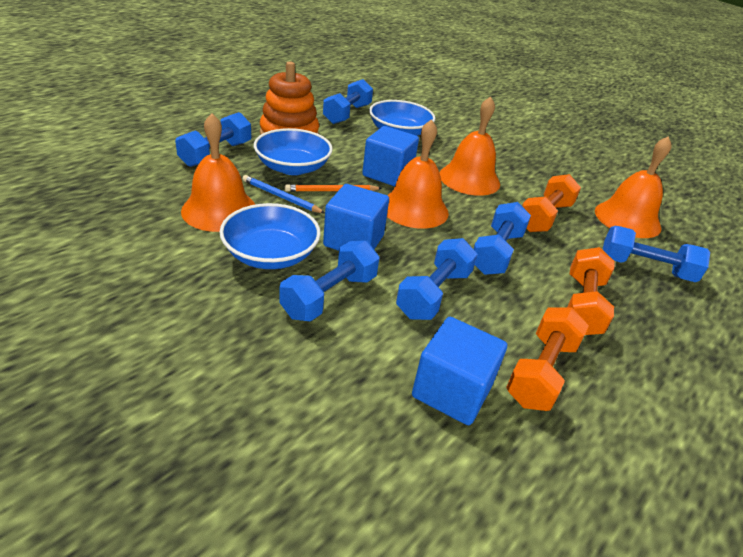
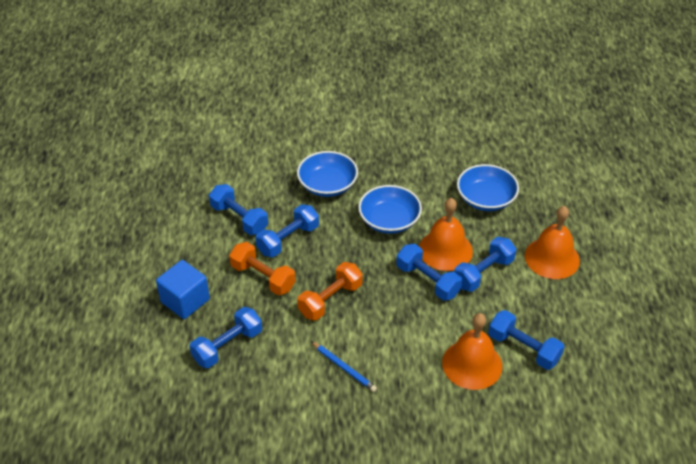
blue cube: 3 -> 1
orange bell: 4 -> 3
orange dumbbell: 3 -> 2
orange pencil: 1 -> 0
orange stacking toy: 1 -> 0

